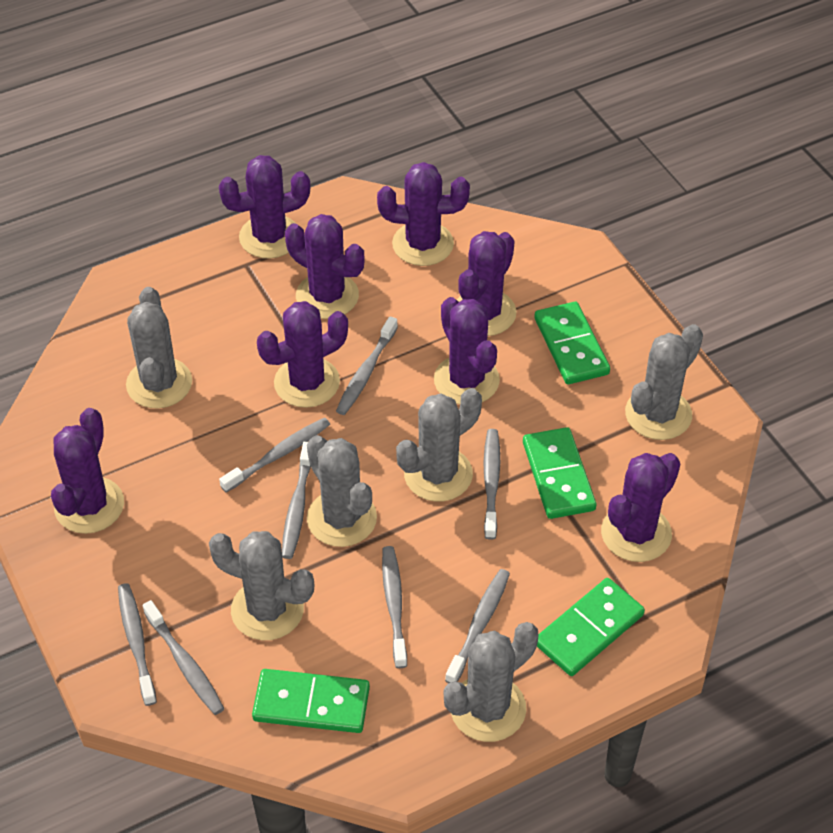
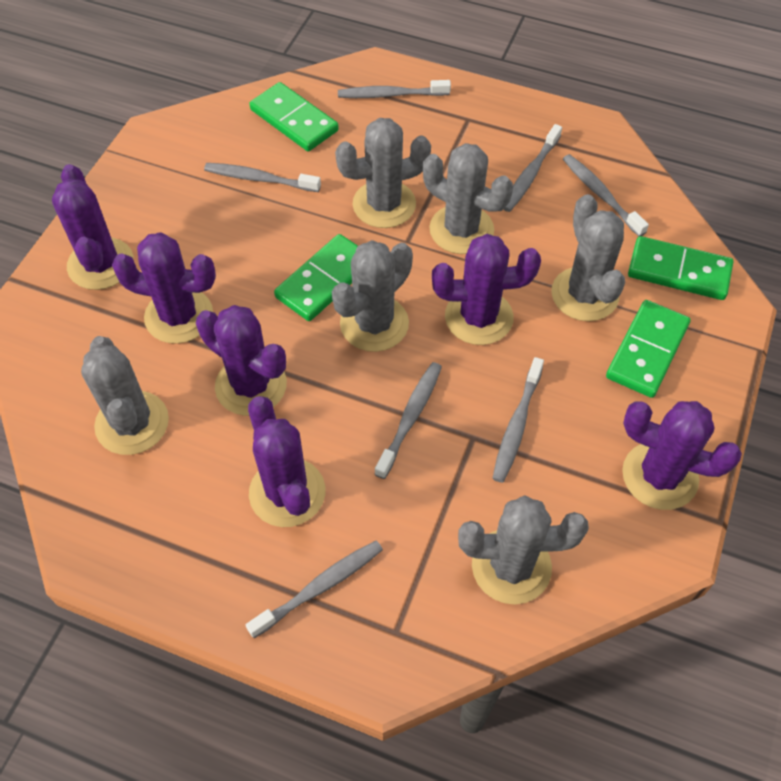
grey toothbrush: 8 -> 7
purple cactus: 8 -> 6

